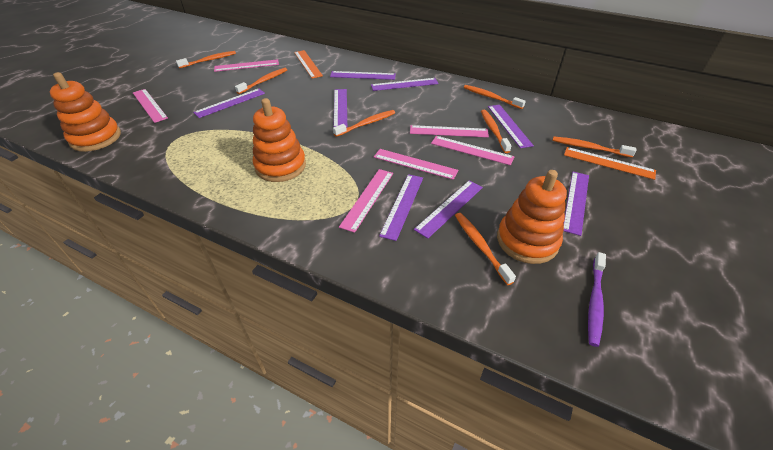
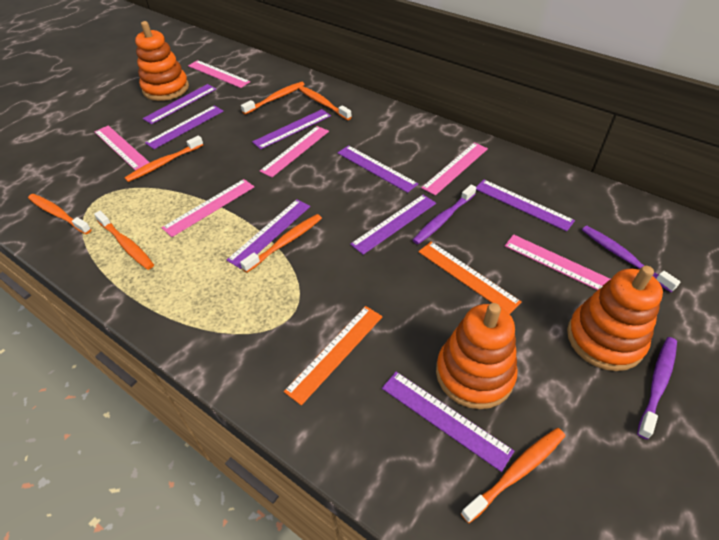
purple toothbrush: 1 -> 3

